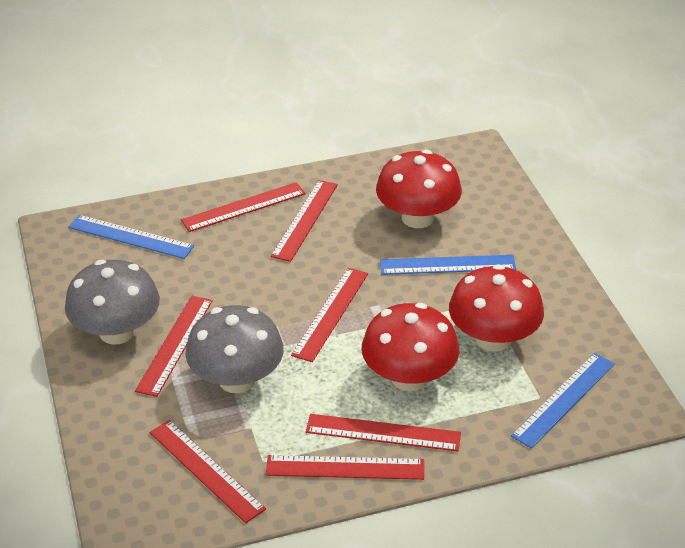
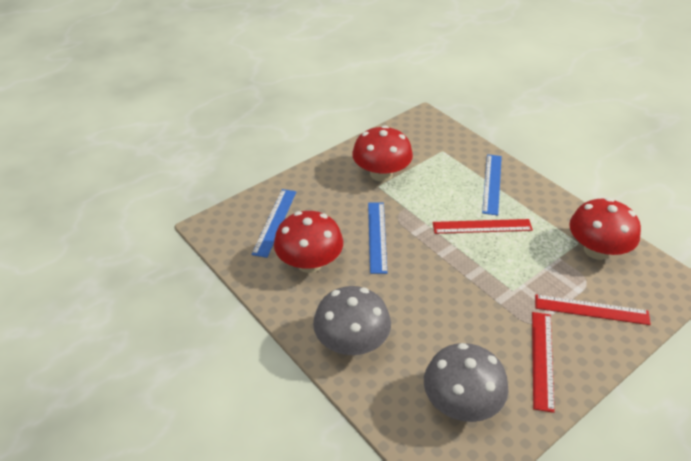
red ruler: 7 -> 3

